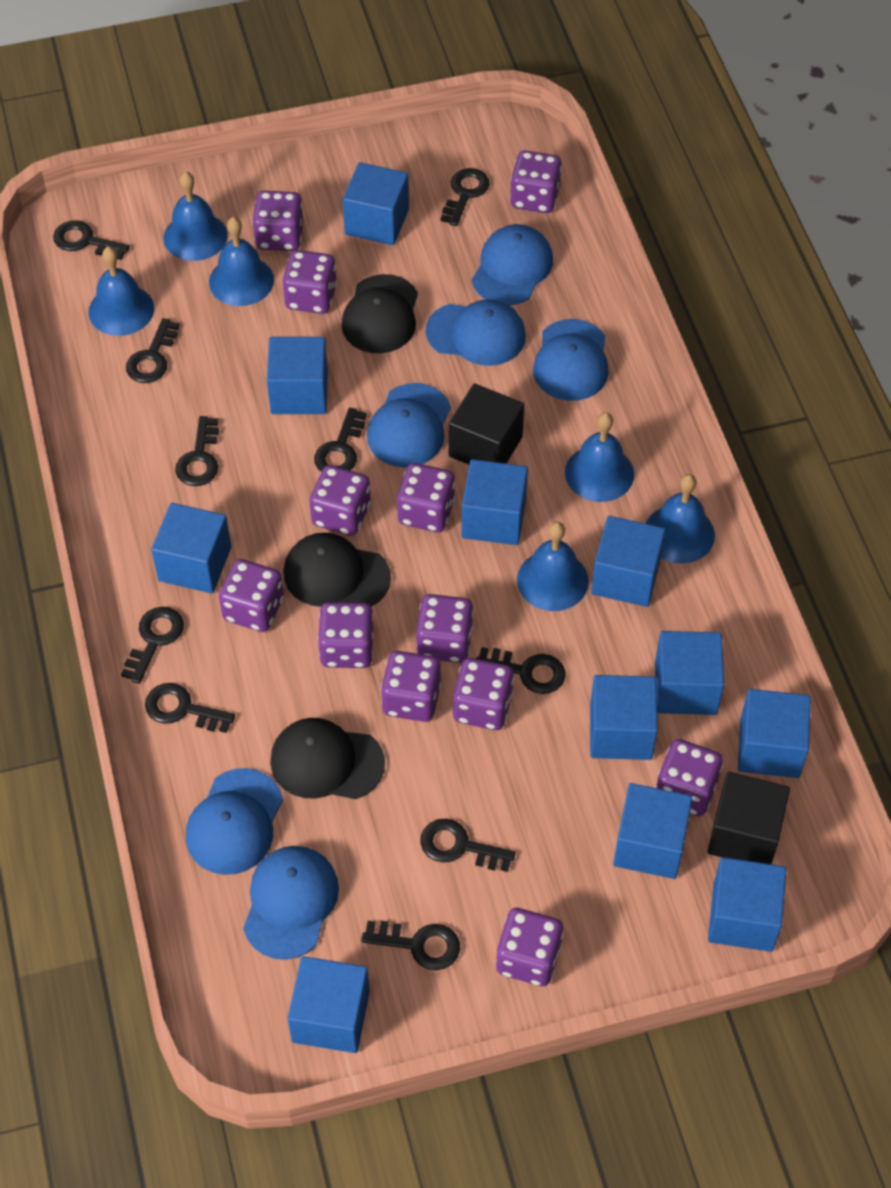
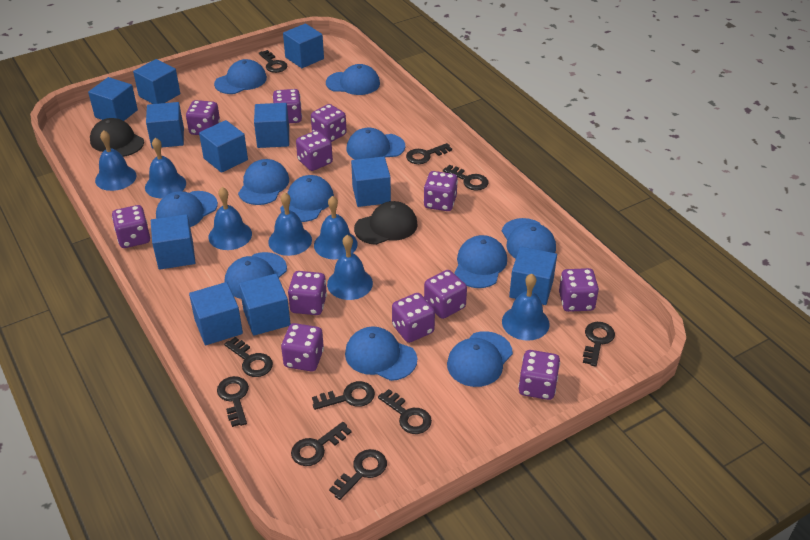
black cap: 3 -> 2
black cube: 2 -> 0
blue bell: 6 -> 7
blue cap: 6 -> 11

